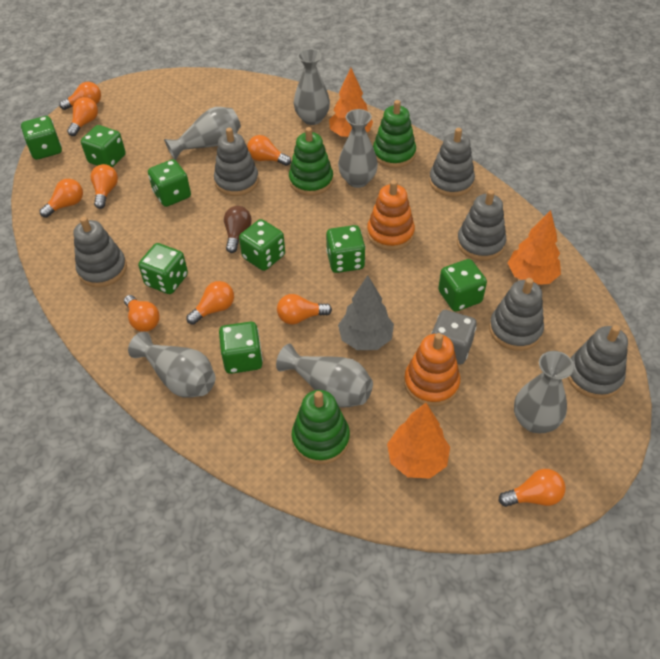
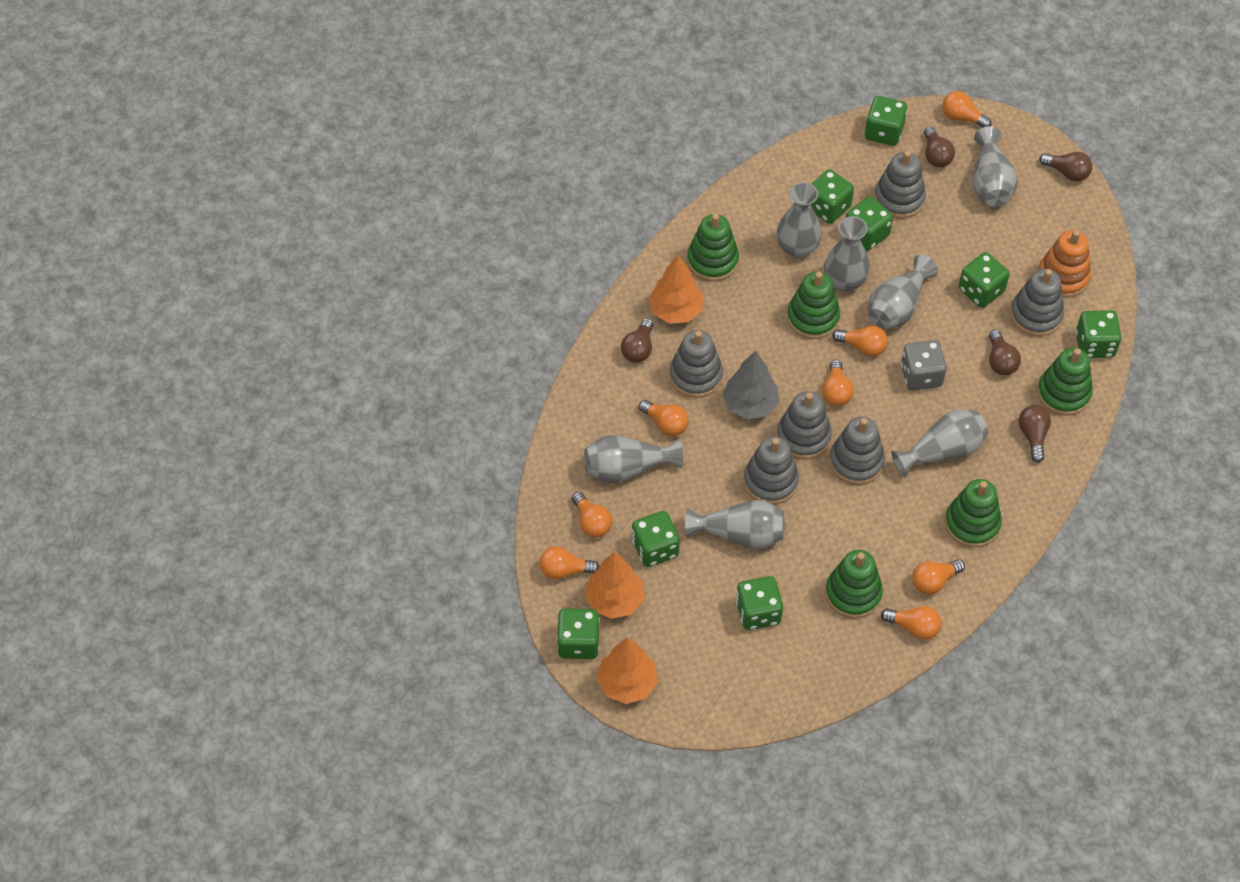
brown light bulb: 1 -> 5
green stacking toy: 3 -> 5
grey vase: 6 -> 7
orange light bulb: 9 -> 8
orange stacking toy: 2 -> 1

